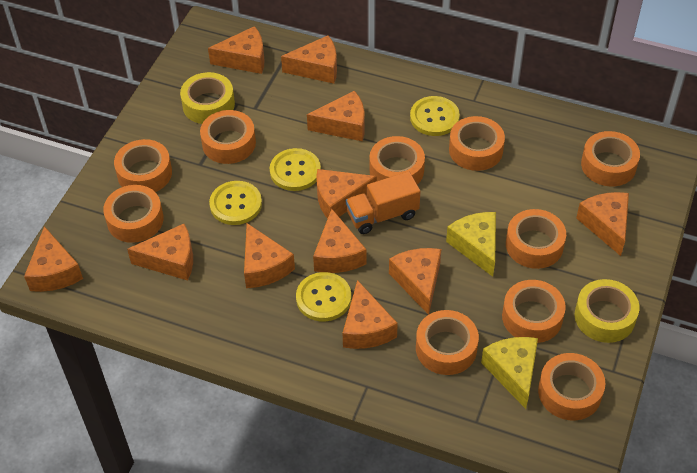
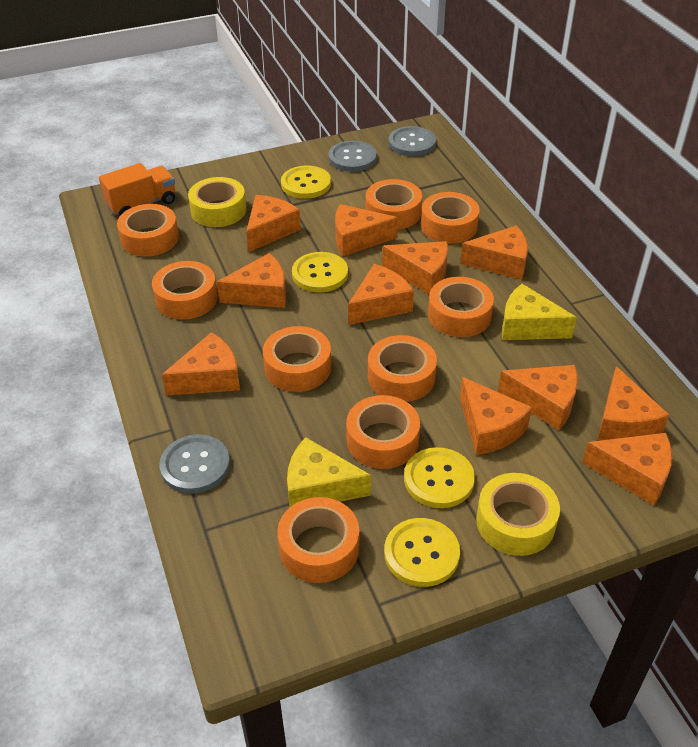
grey button: 0 -> 3
orange tape: 10 -> 9

